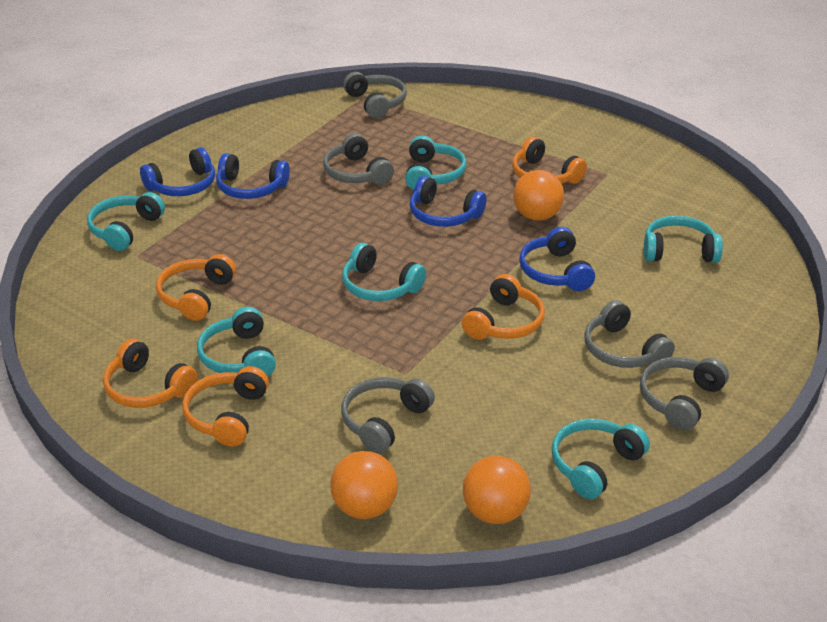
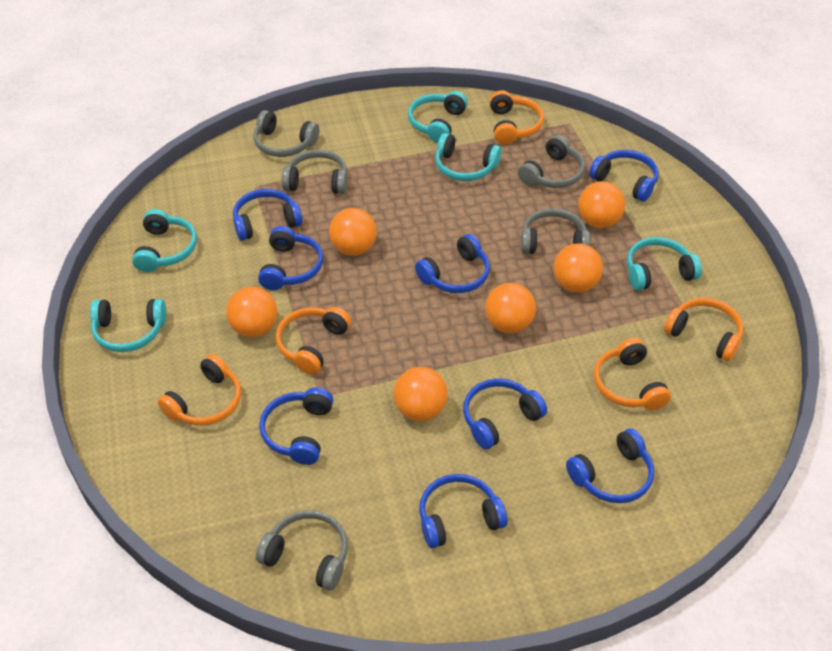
blue headphones: 4 -> 8
orange ball: 3 -> 6
turquoise headphones: 6 -> 5

